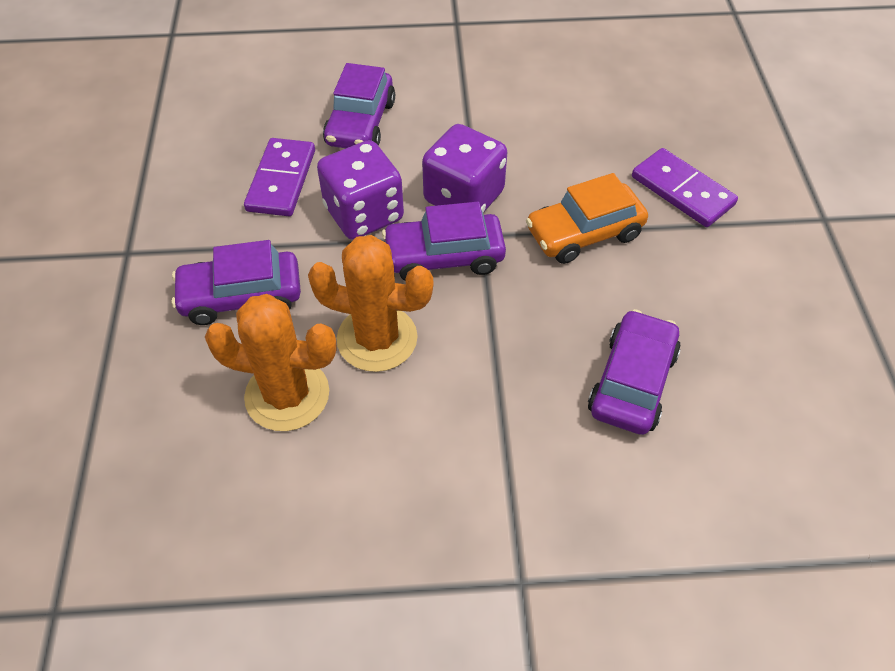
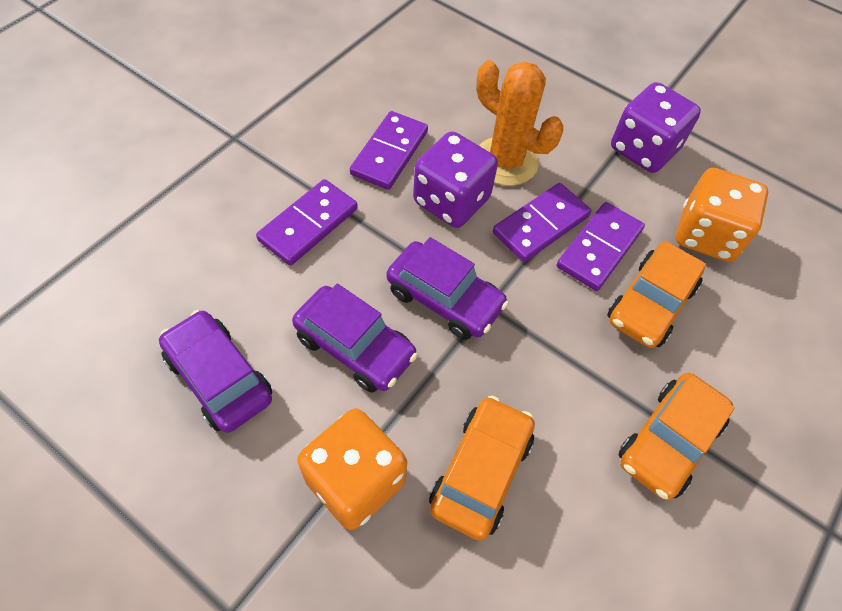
orange cactus: 2 -> 1
orange car: 1 -> 3
orange dice: 0 -> 2
purple car: 4 -> 3
purple domino: 2 -> 4

